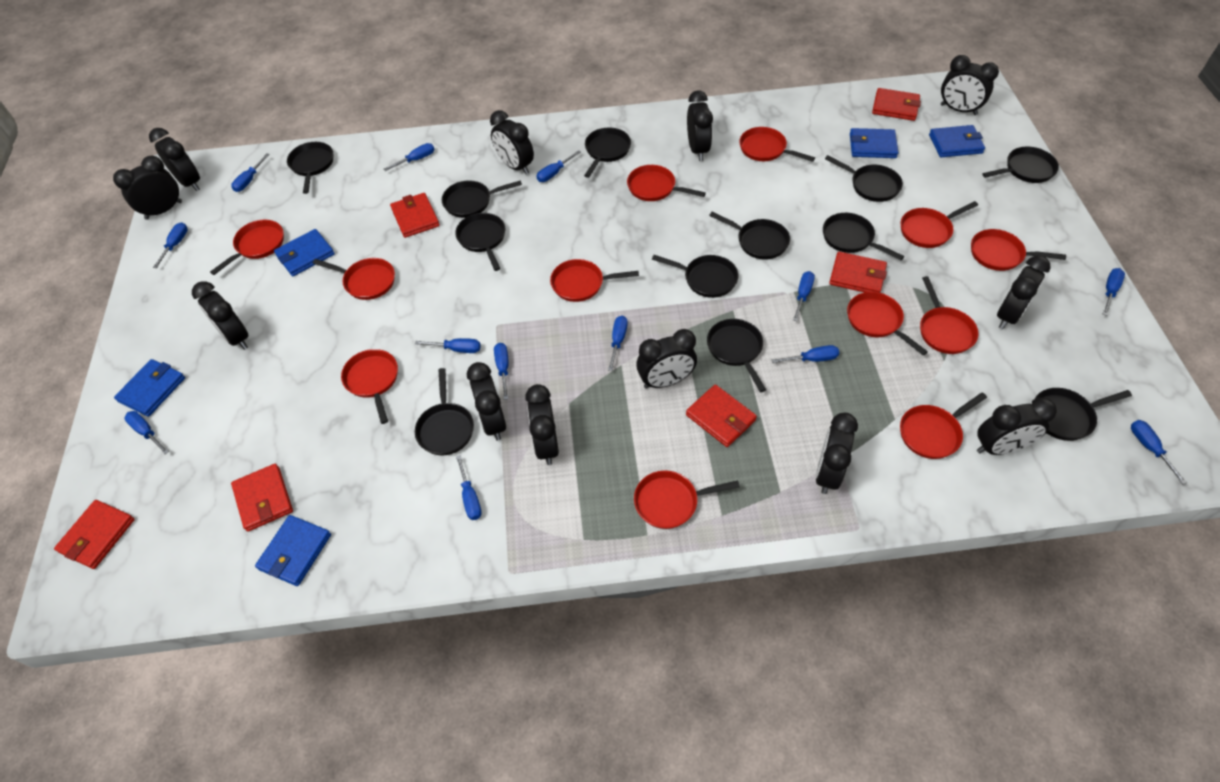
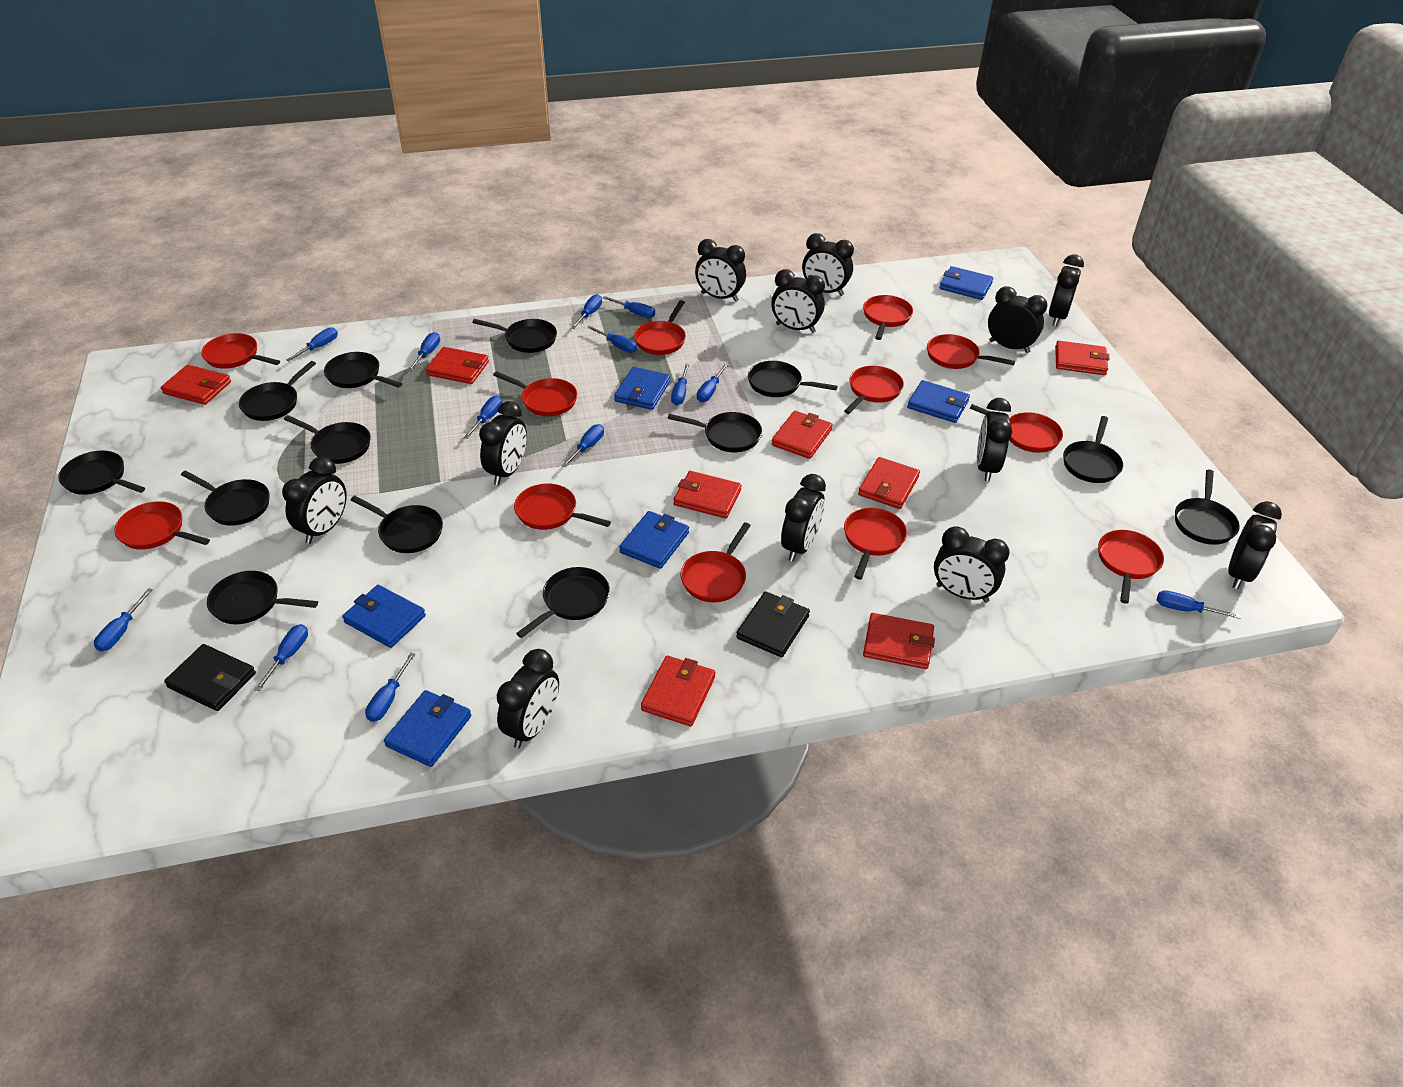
black pan: 12 -> 13
black wallet: 0 -> 2
blue wallet: 5 -> 6
red wallet: 6 -> 8

